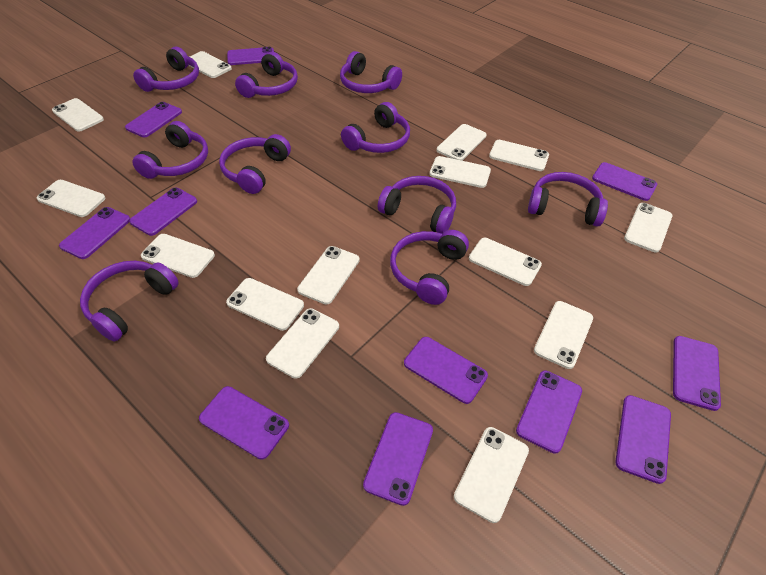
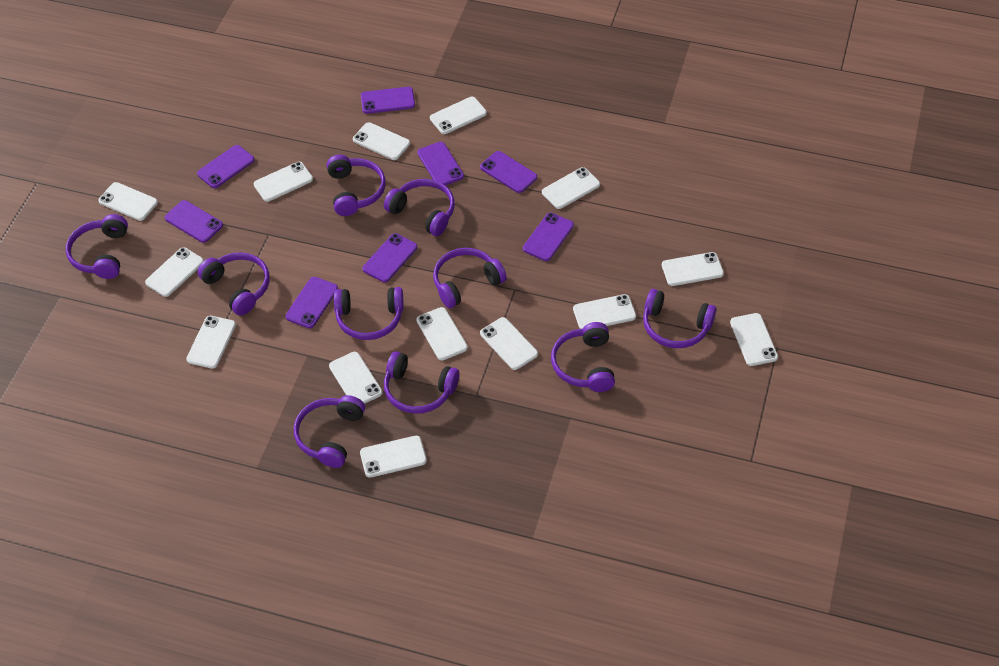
purple phone: 11 -> 8

